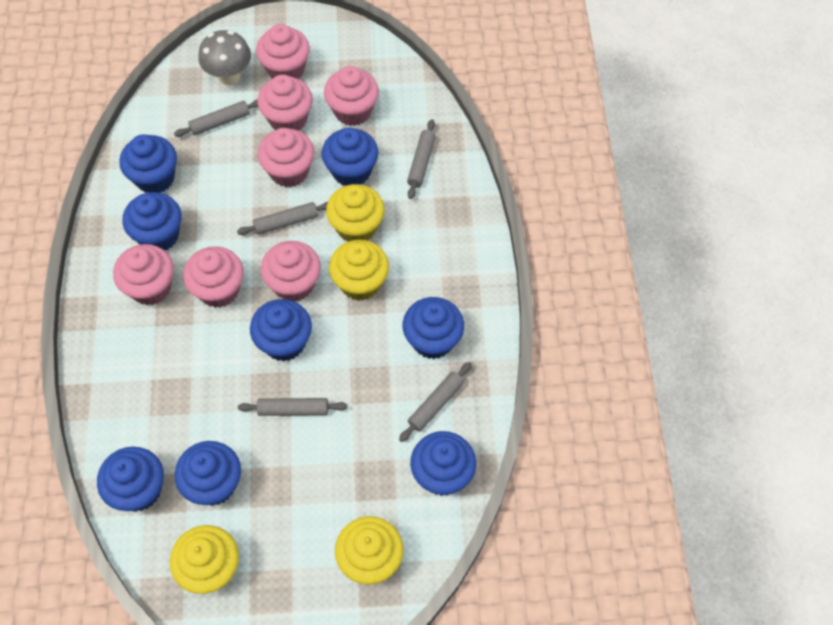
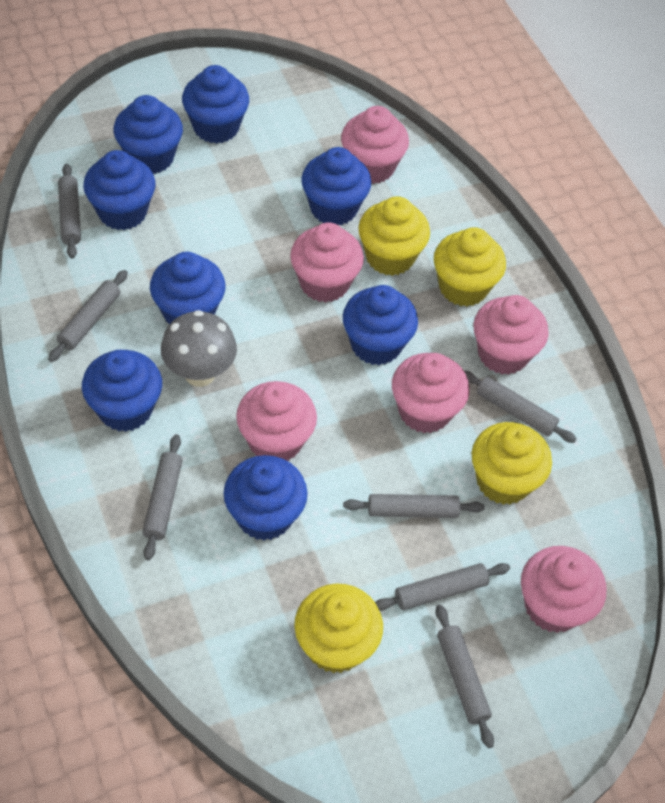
grey rolling pin: 5 -> 7
pink cupcake: 7 -> 6

